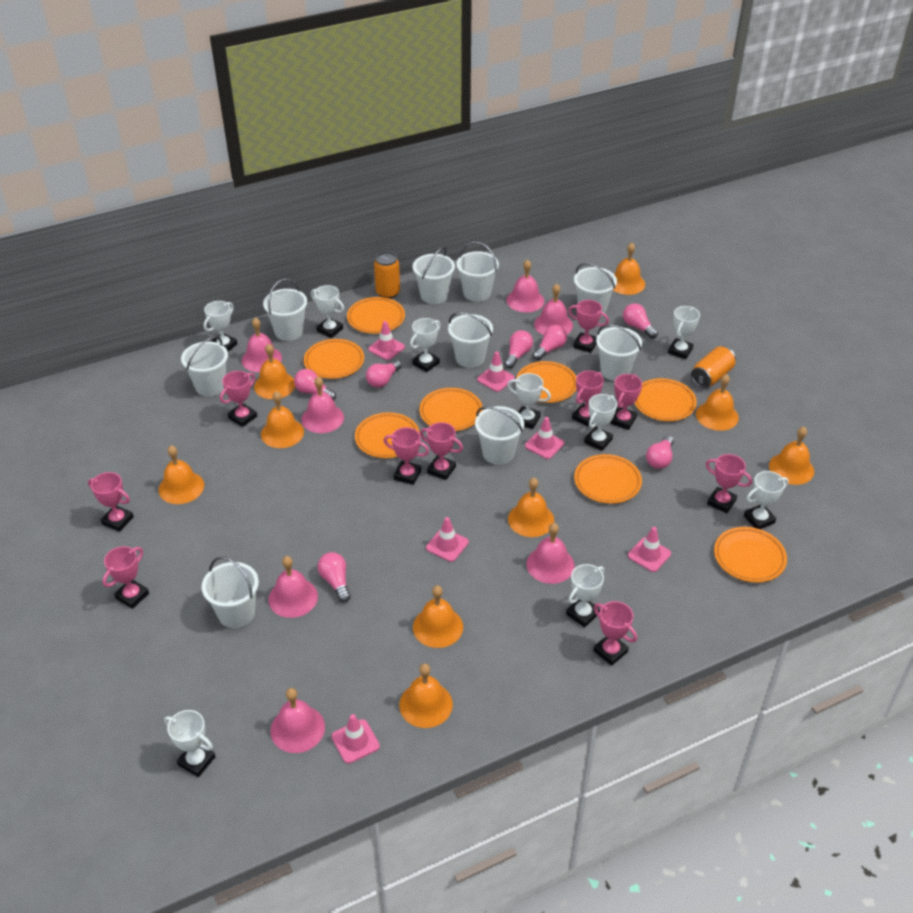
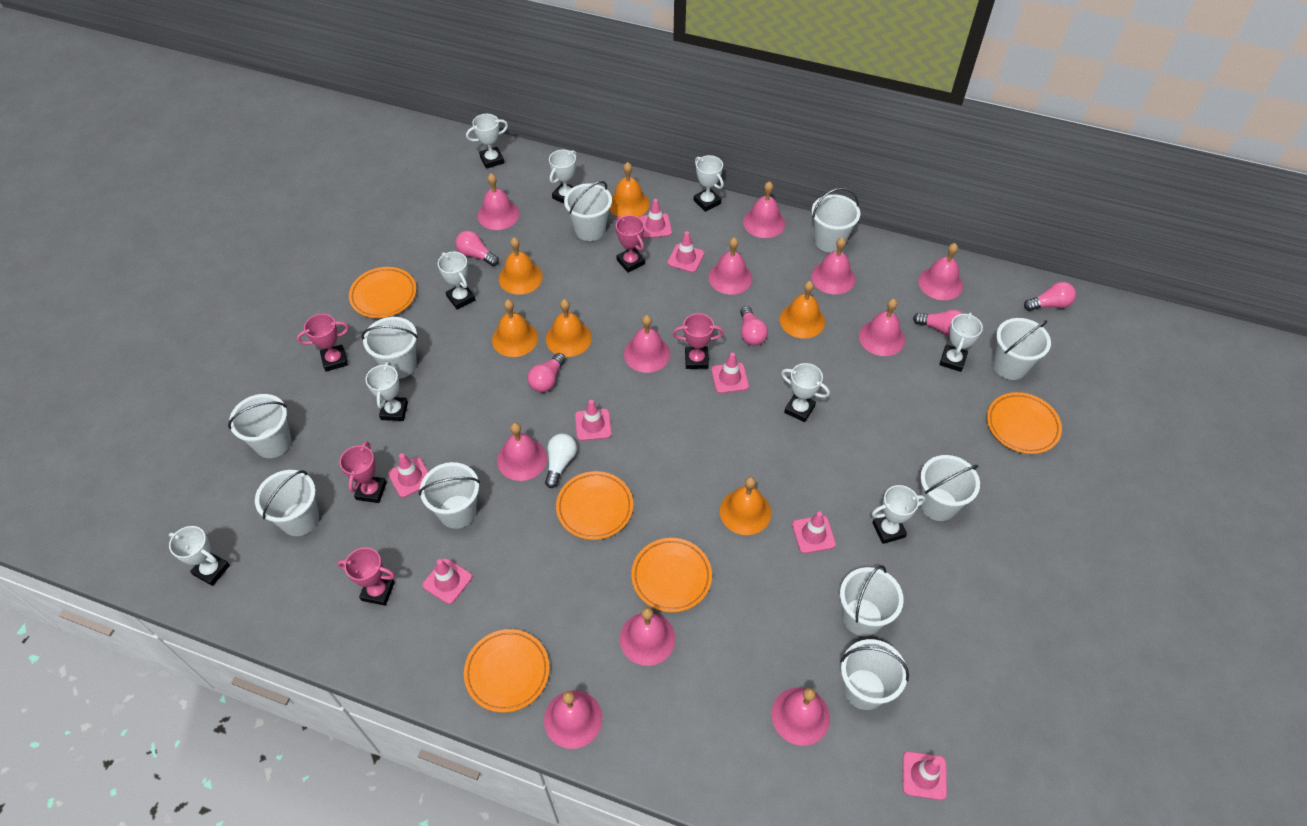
orange bell: 9 -> 6
orange can: 2 -> 0
orange plate: 8 -> 5
pink bell: 7 -> 11
pink light bulb: 7 -> 5
pink traffic cone: 6 -> 8
pink trophy: 10 -> 5
white bucket: 9 -> 10
white light bulb: 0 -> 1

